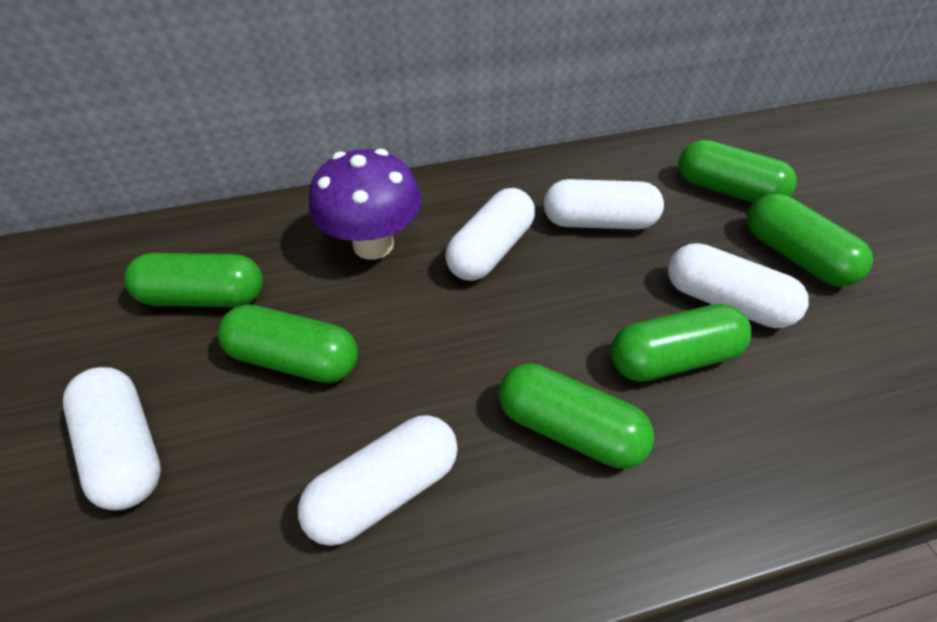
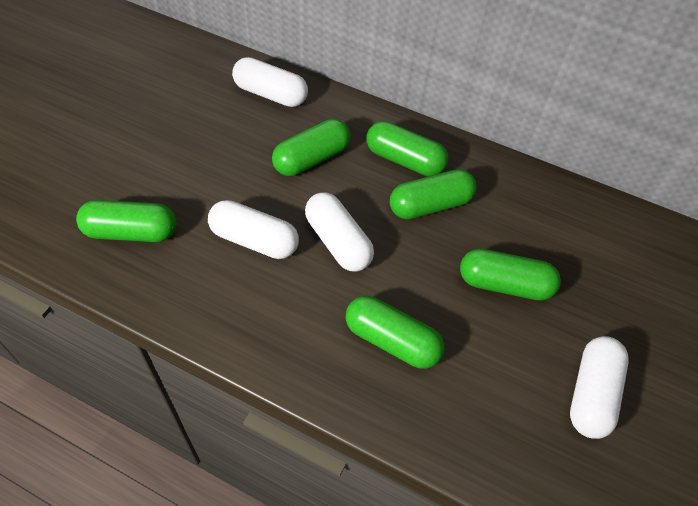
purple mushroom: 1 -> 0
white capsule: 5 -> 4

